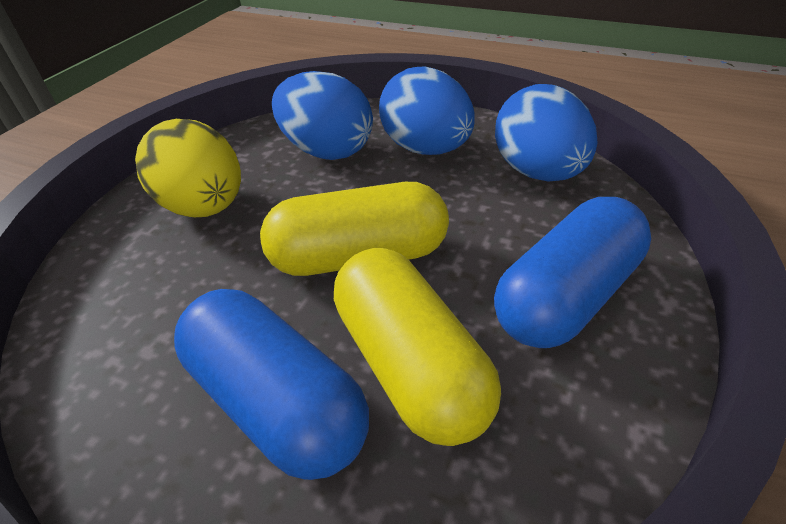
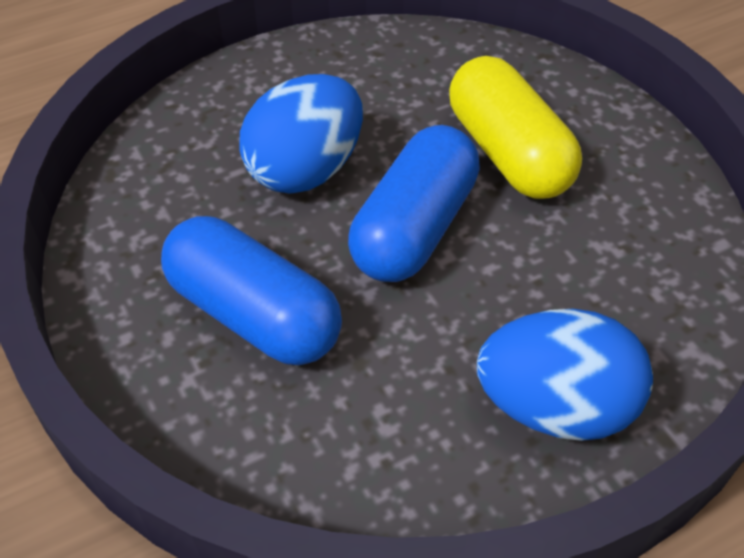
blue egg: 3 -> 2
yellow capsule: 2 -> 1
yellow egg: 1 -> 0

